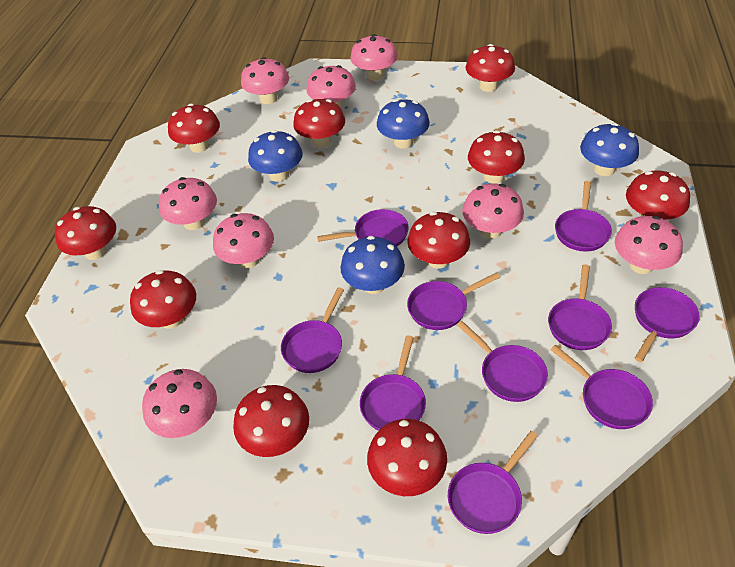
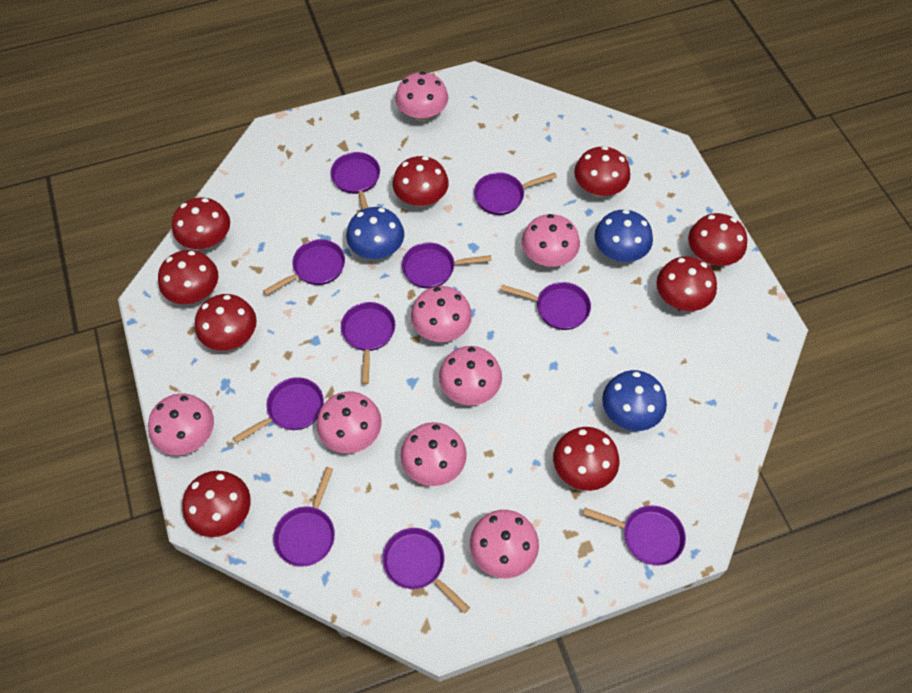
blue mushroom: 4 -> 3
red mushroom: 10 -> 9

